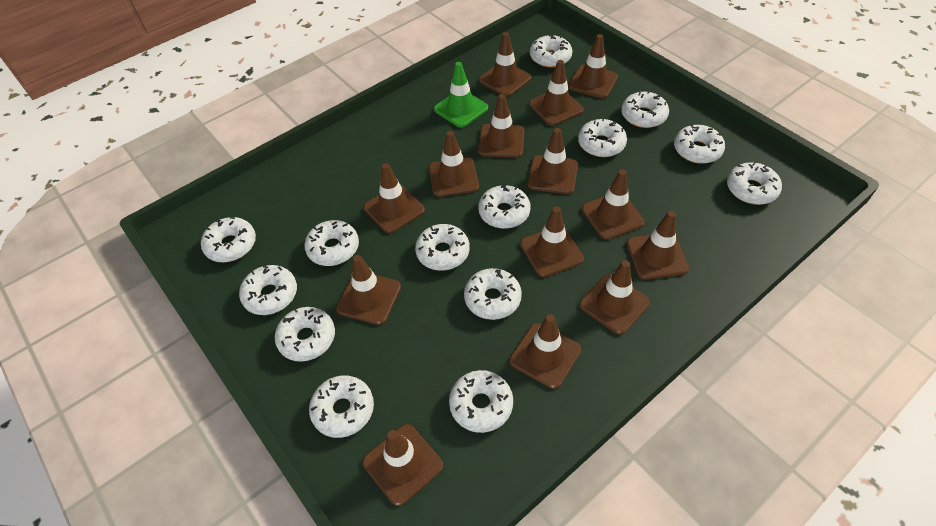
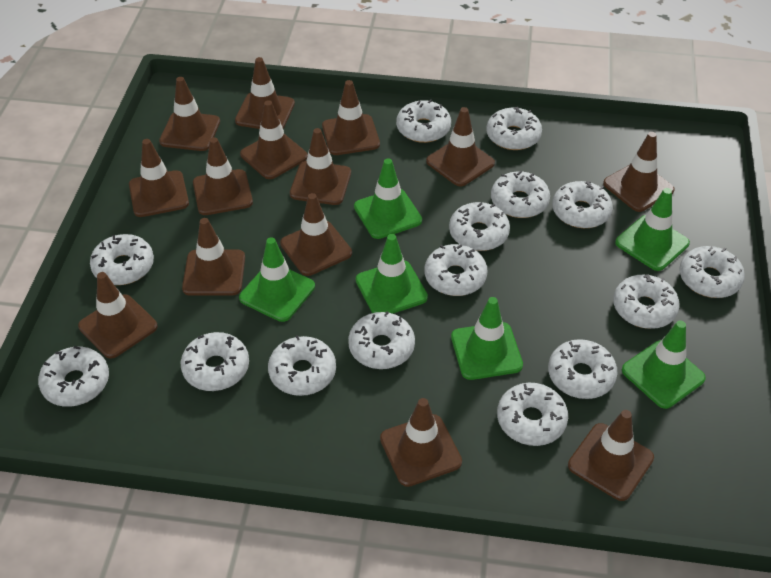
green traffic cone: 1 -> 6
white donut: 14 -> 15

